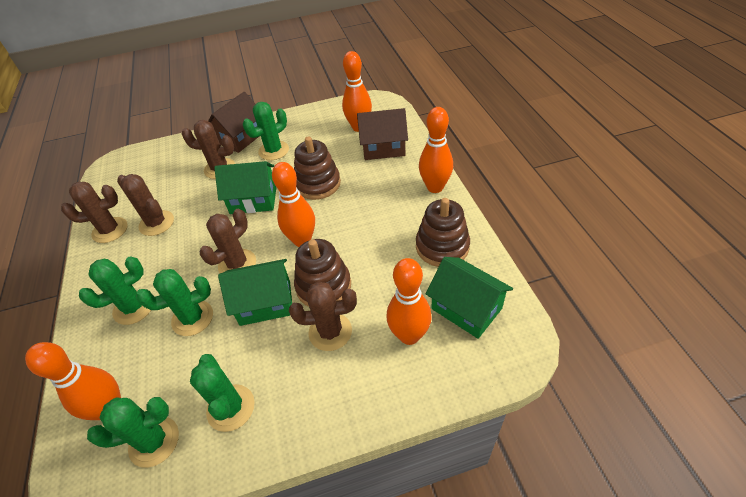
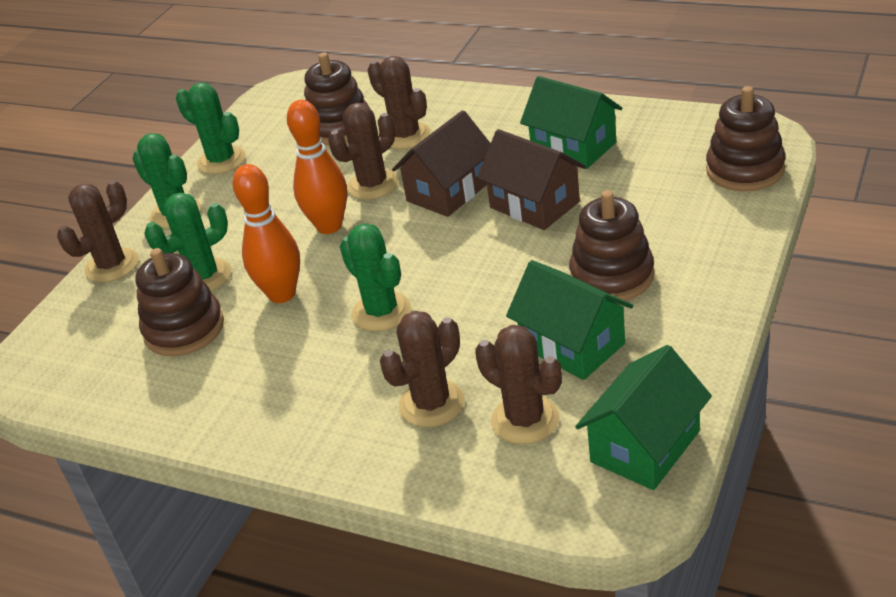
brown stacking toy: 3 -> 4
green cactus: 5 -> 4
orange bowling pin: 5 -> 2

